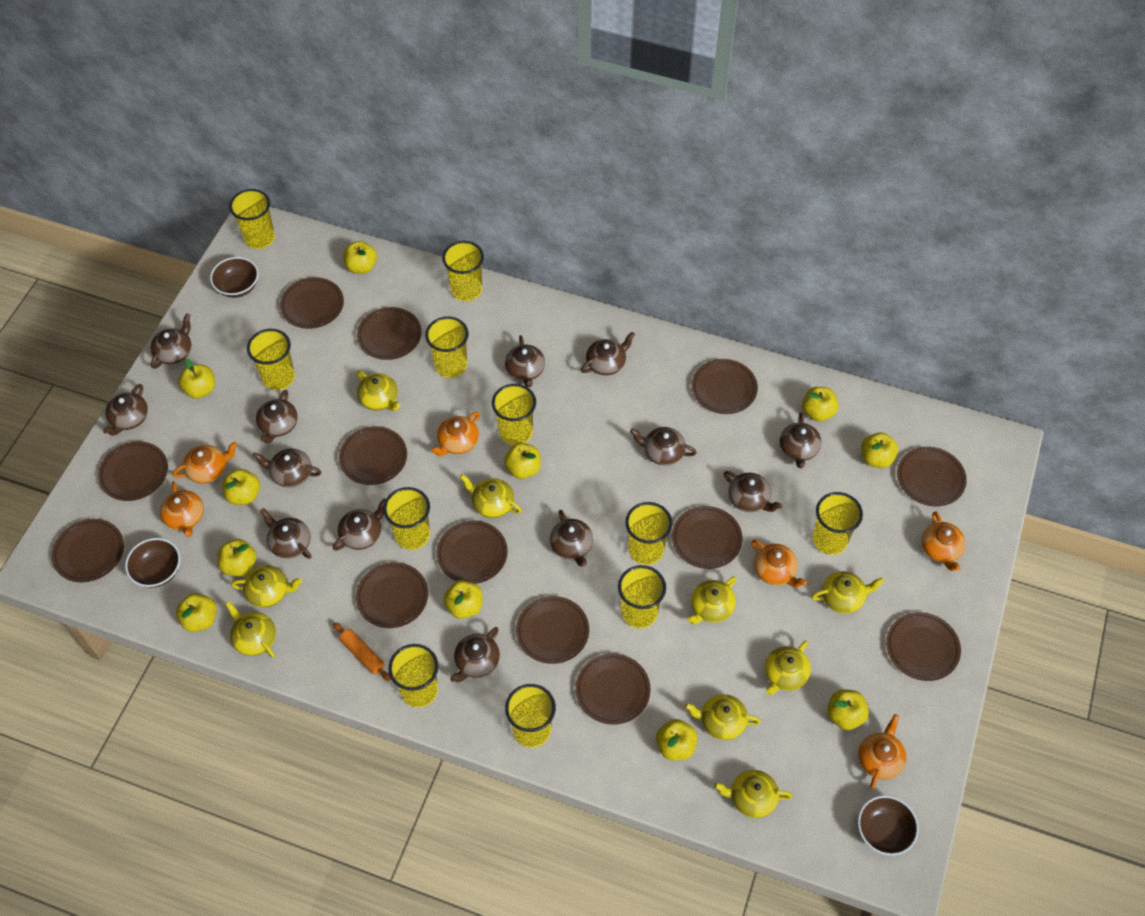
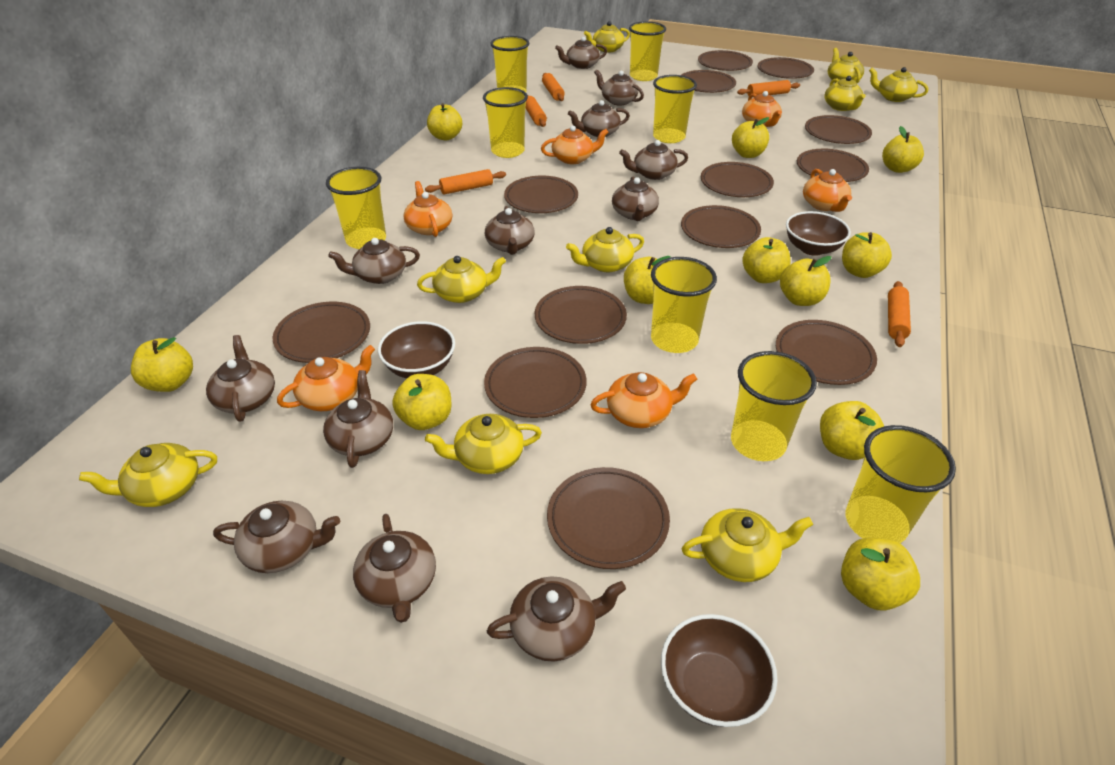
brown teapot: 13 -> 12
orange rolling pin: 1 -> 5
yellow cup: 11 -> 8

